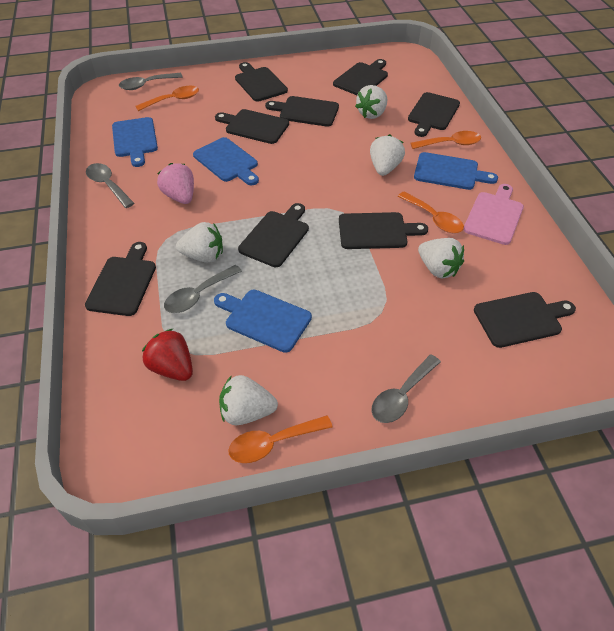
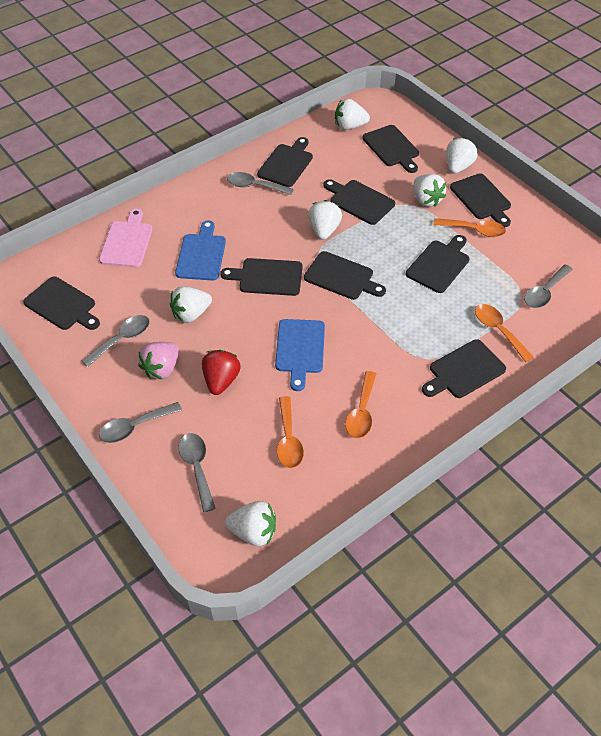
blue cutting board: 4 -> 2
grey spoon: 4 -> 5
white strawberry: 5 -> 6

